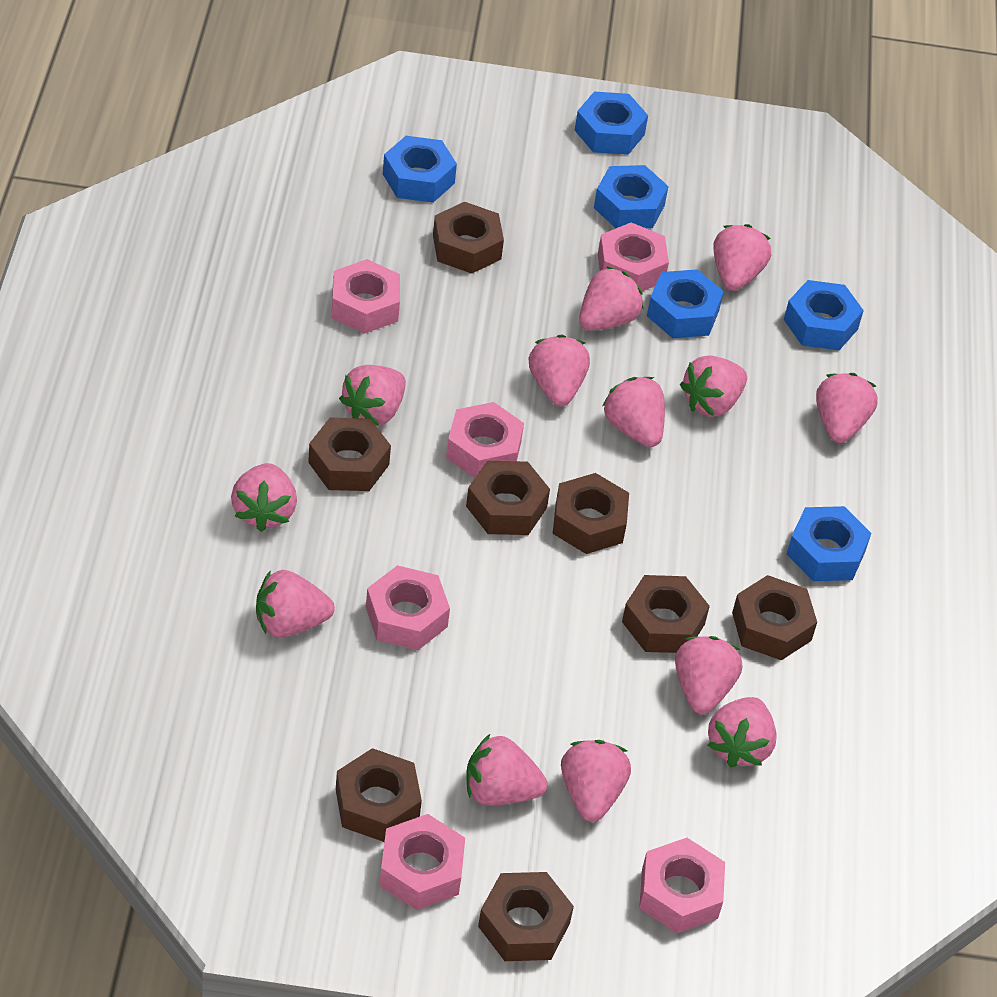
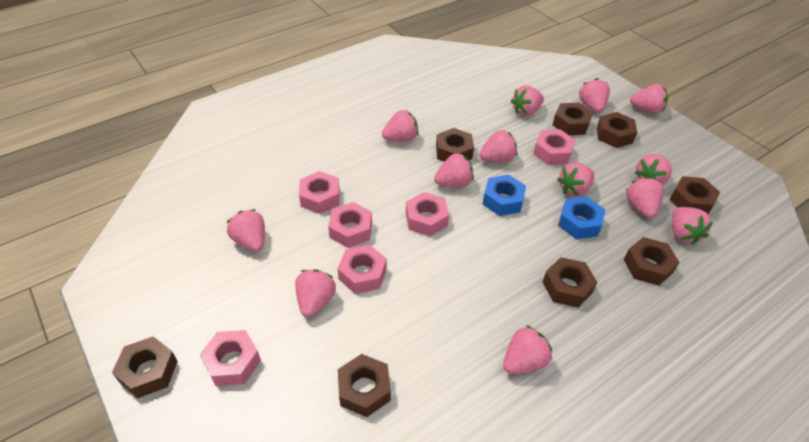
blue nut: 6 -> 2

